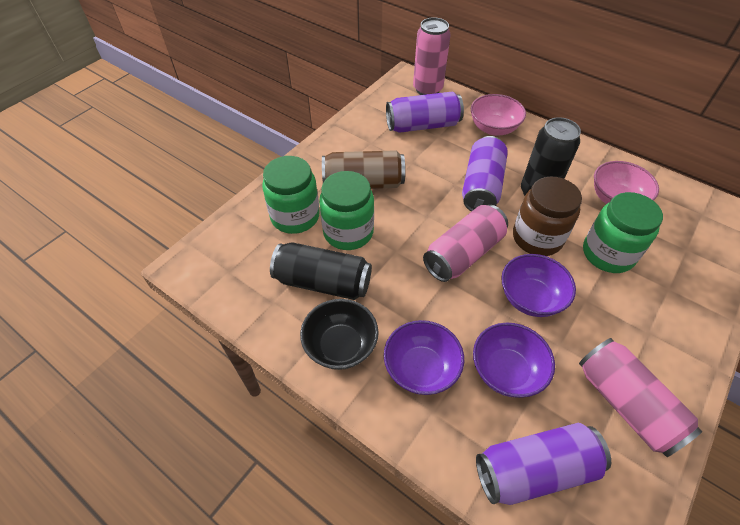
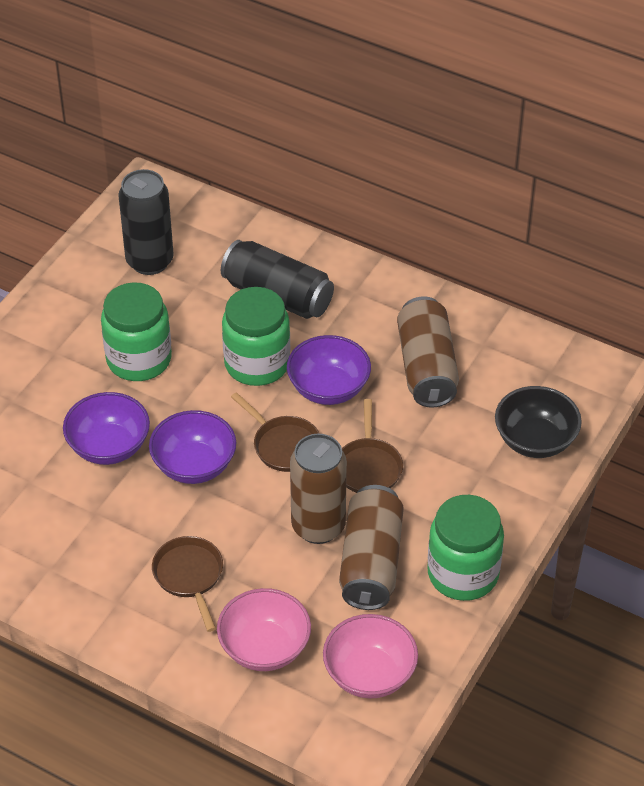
brown can: 1 -> 3
brown jar: 1 -> 0
brown pan: 0 -> 3
pink can: 3 -> 0
purple can: 3 -> 0

